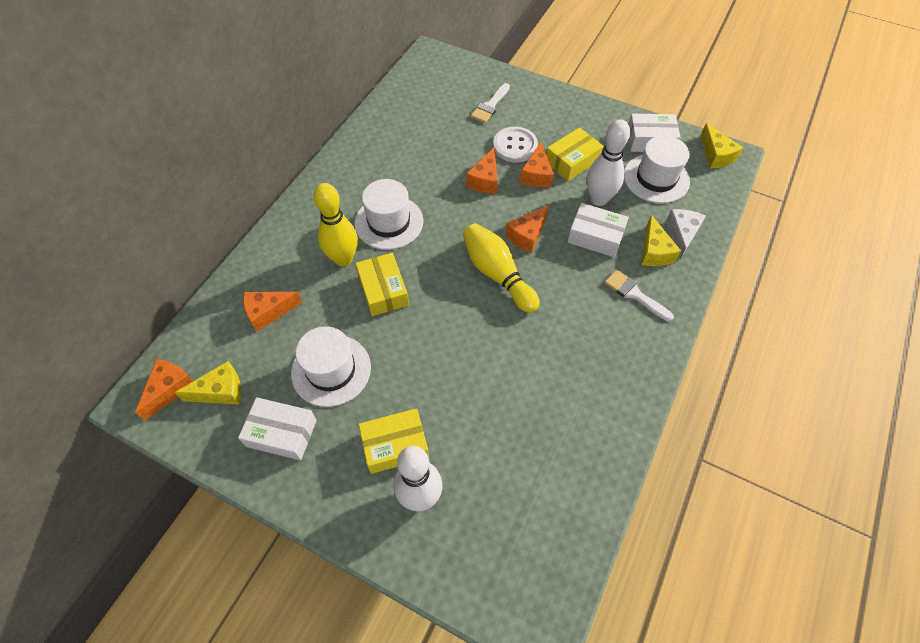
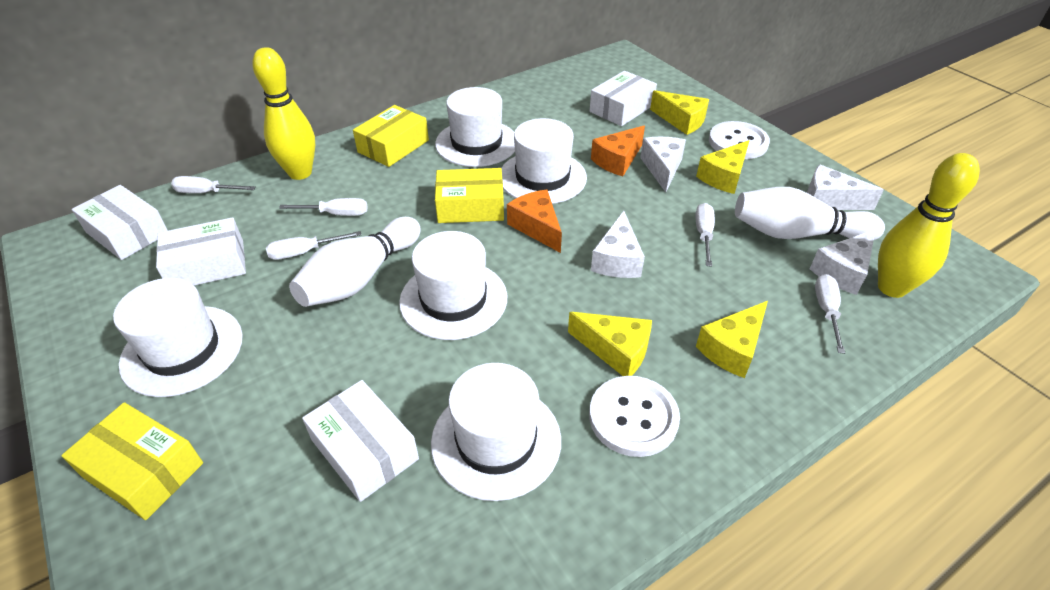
orange cheese: 5 -> 2
white box: 3 -> 4
white brush: 2 -> 0
white button: 1 -> 2
white cheese: 1 -> 4
white hat: 3 -> 5
white screwdriver: 0 -> 5
yellow cheese: 3 -> 4

